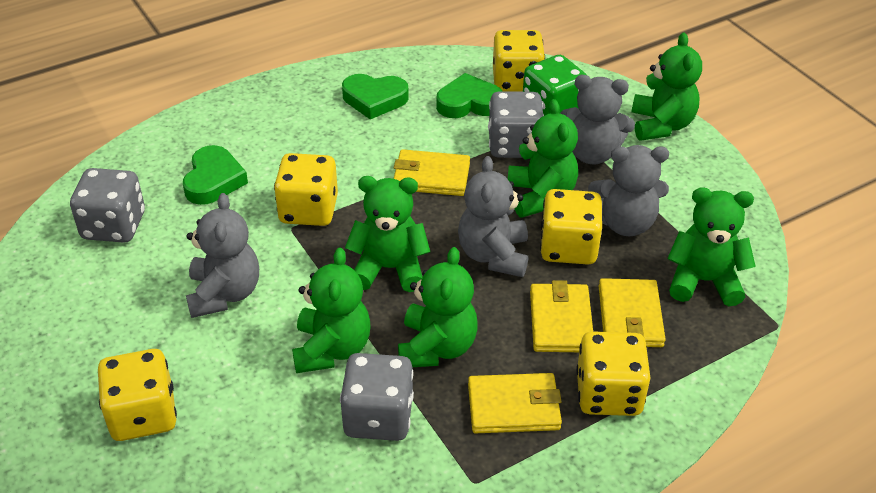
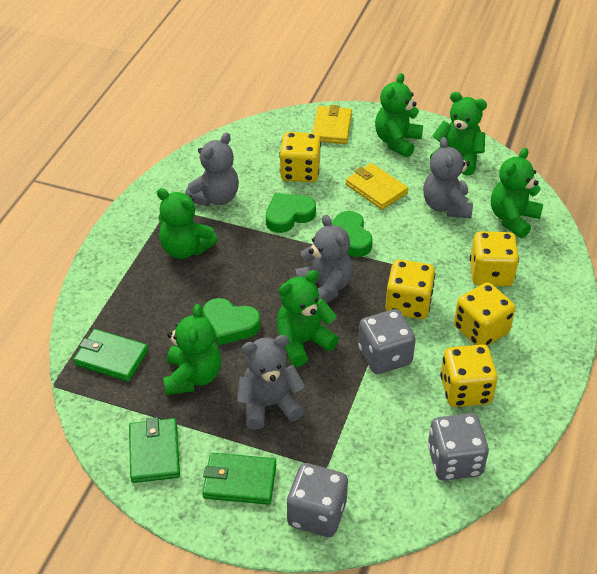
green dice: 1 -> 0
green wallet: 0 -> 3
yellow wallet: 4 -> 2

